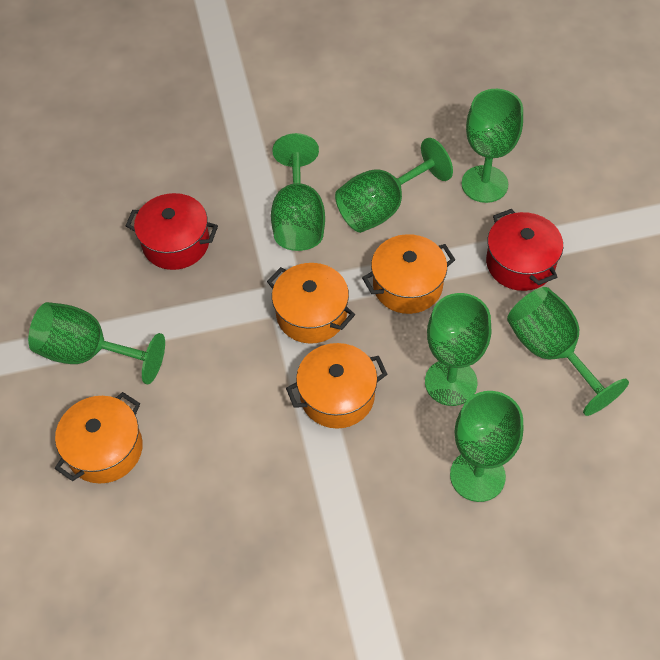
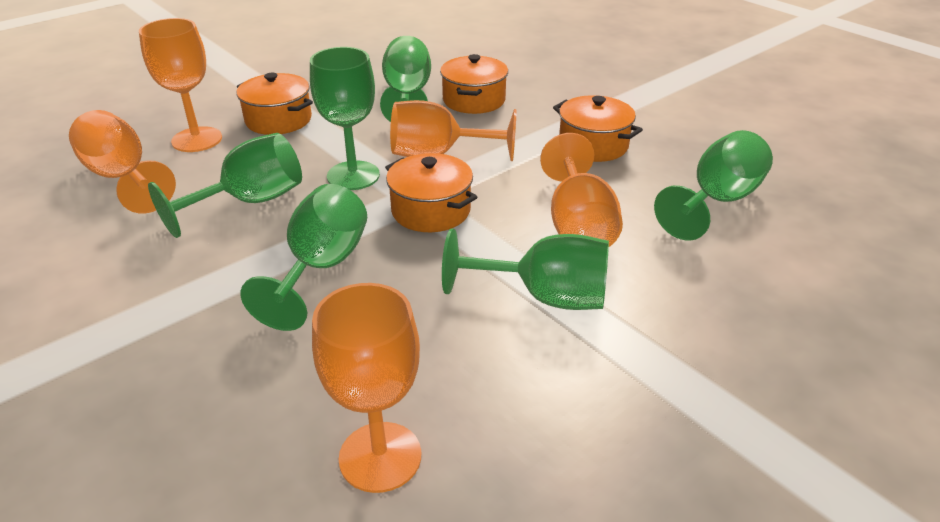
green goblet: 7 -> 6
orange goblet: 0 -> 5
red pot: 2 -> 0

